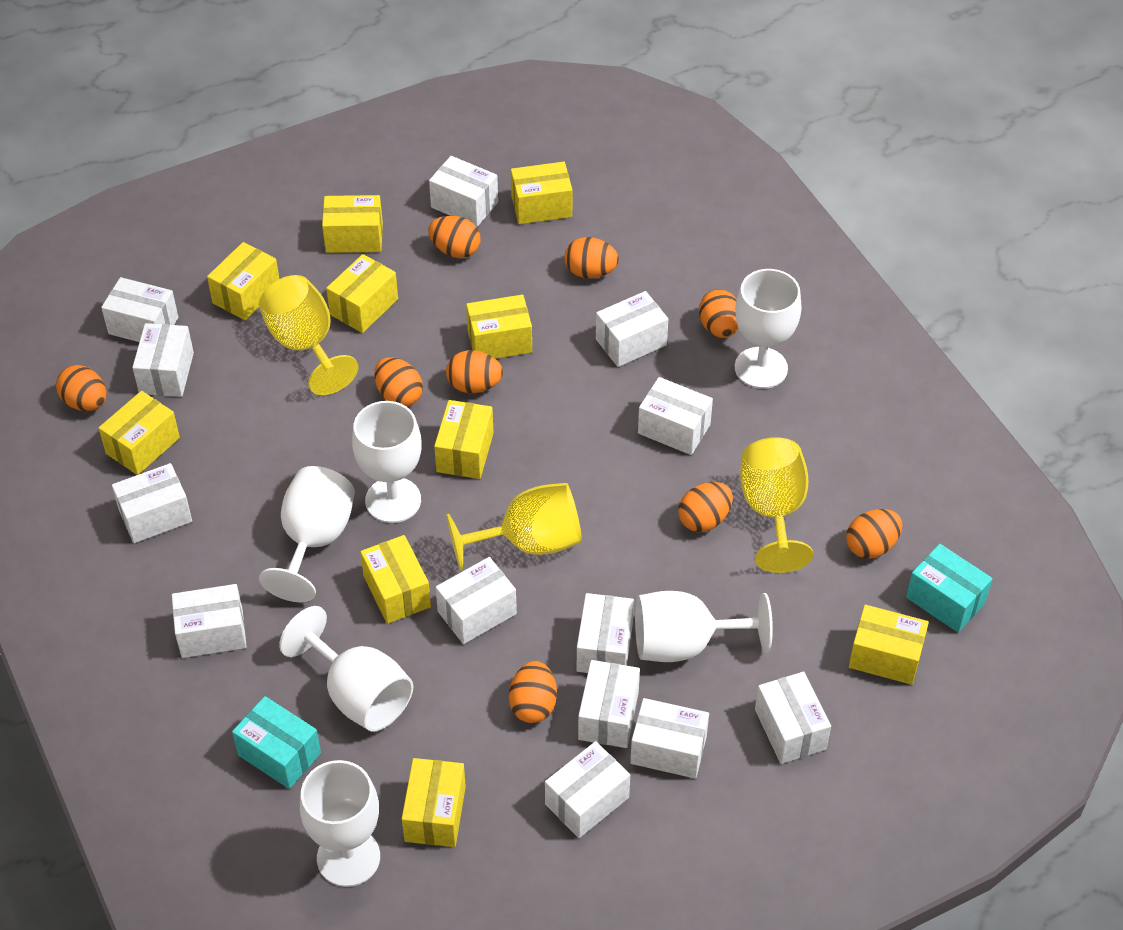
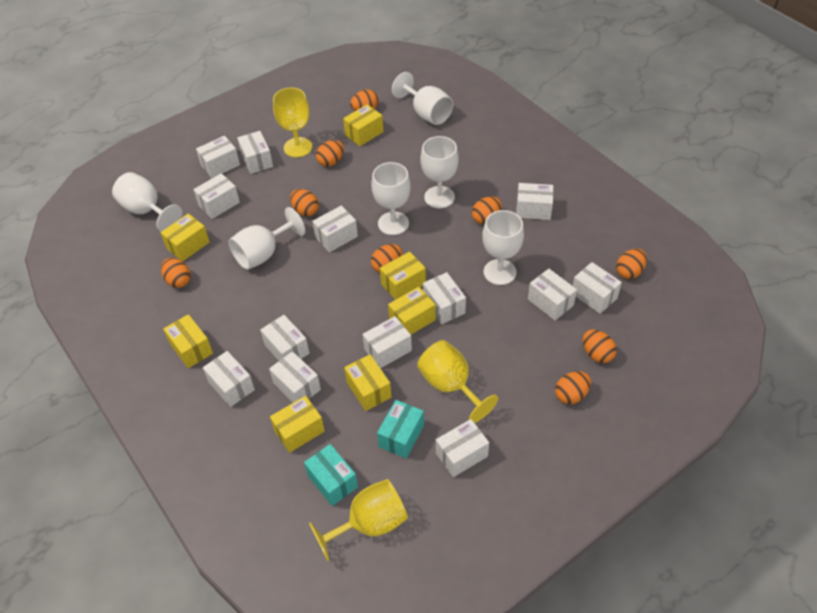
yellow box: 10 -> 7

